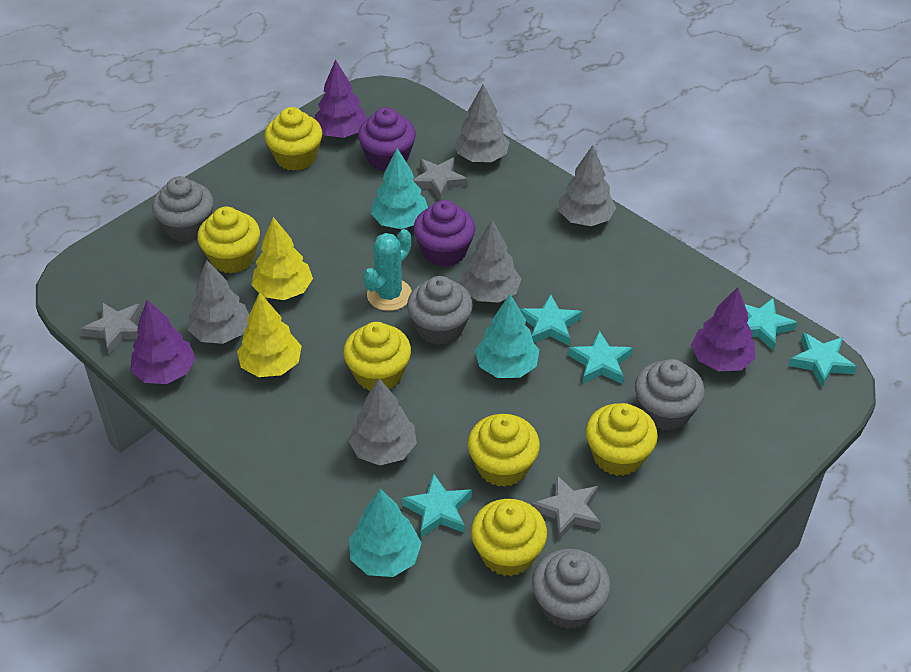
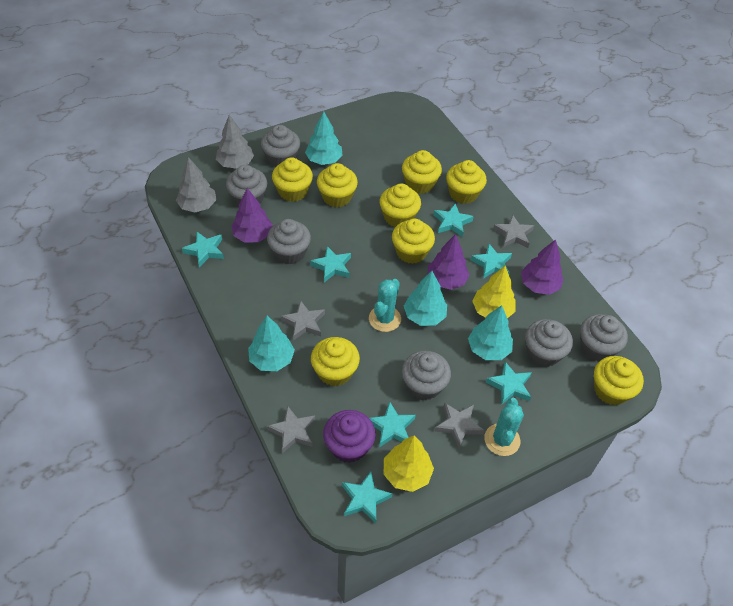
grey cupcake: 4 -> 6
grey star: 3 -> 4
grey tree: 5 -> 2
purple cupcake: 2 -> 1
turquoise cactus: 1 -> 2
turquoise star: 5 -> 7
turquoise tree: 3 -> 4
yellow cupcake: 6 -> 8

